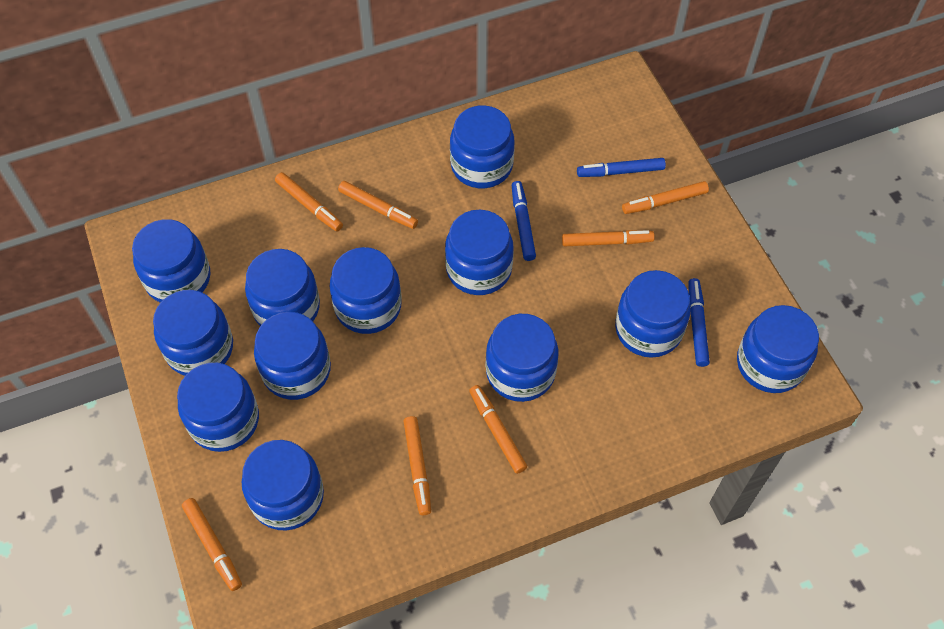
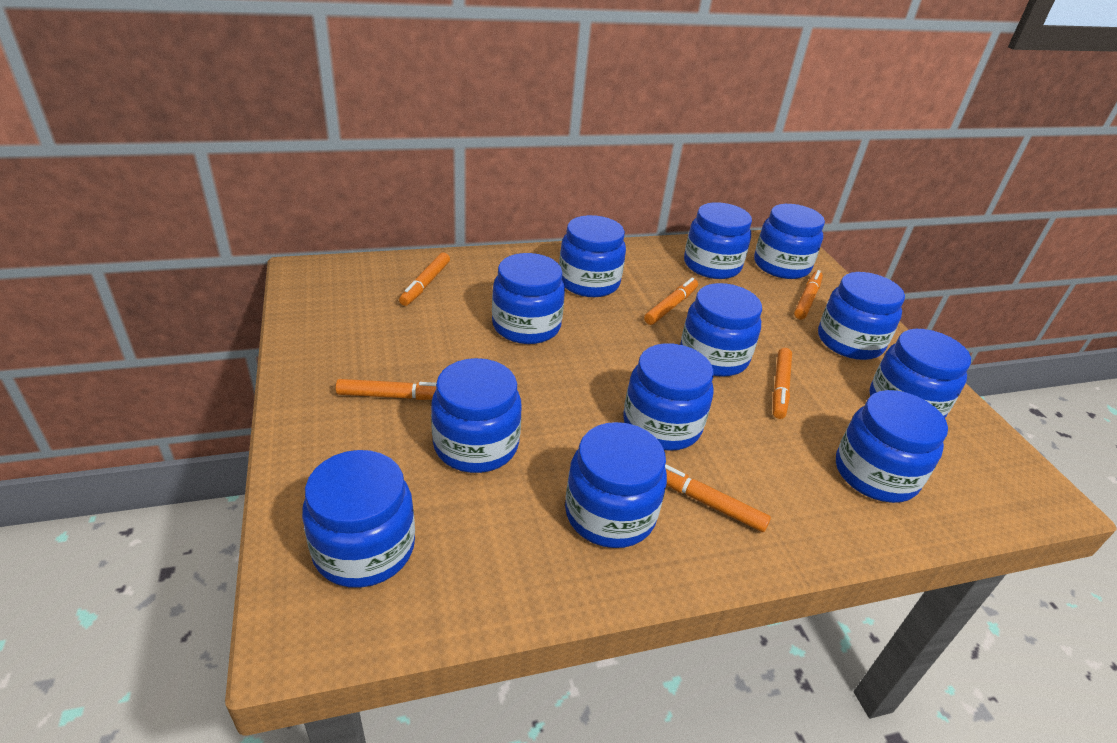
blue marker: 3 -> 0
orange marker: 7 -> 6

